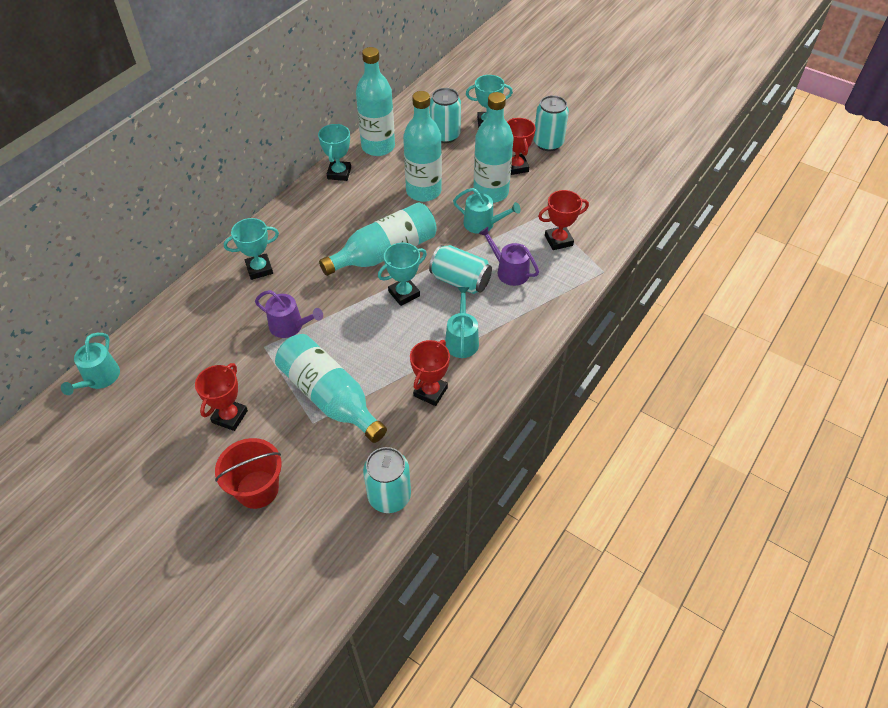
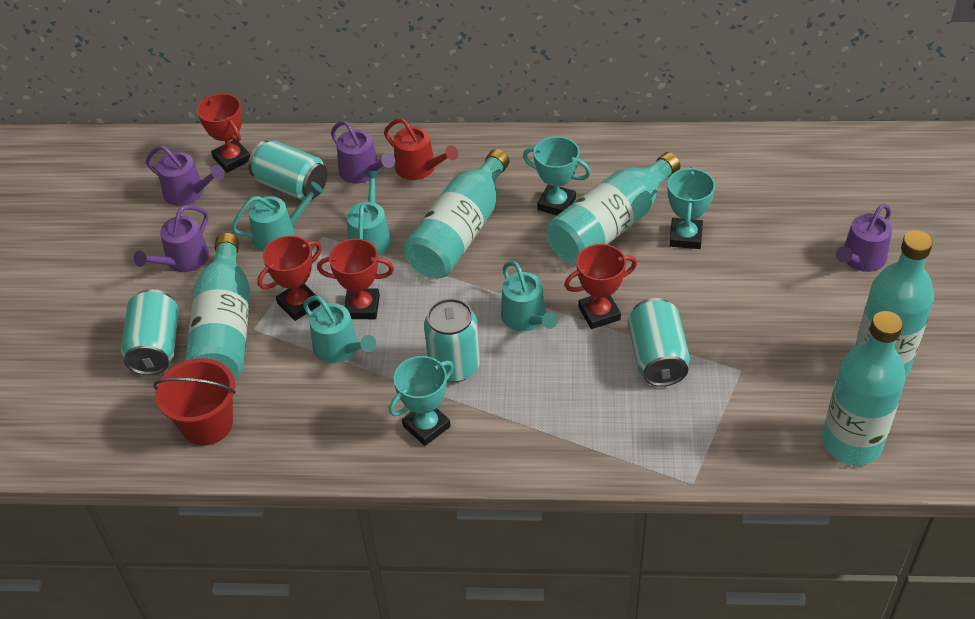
purple watering can: 2 -> 4
red watering can: 0 -> 1
turquoise trophy: 4 -> 3
turquoise watering can: 3 -> 4

